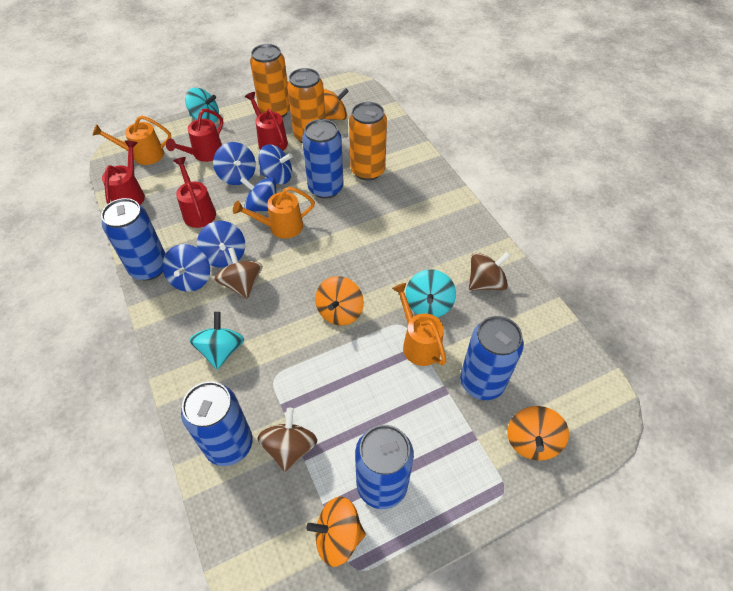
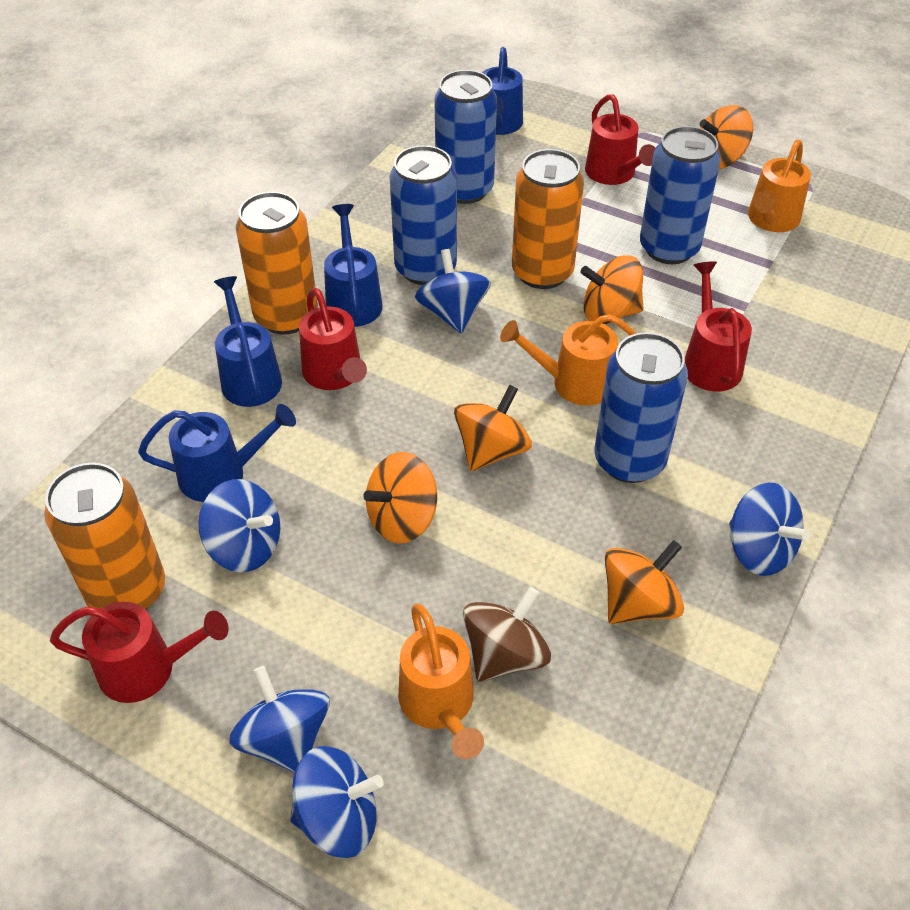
blue can: 5 -> 4
blue watering can: 0 -> 4
brown spinning top: 3 -> 1
orange spinning top: 4 -> 5
turquoise spinning top: 3 -> 0

